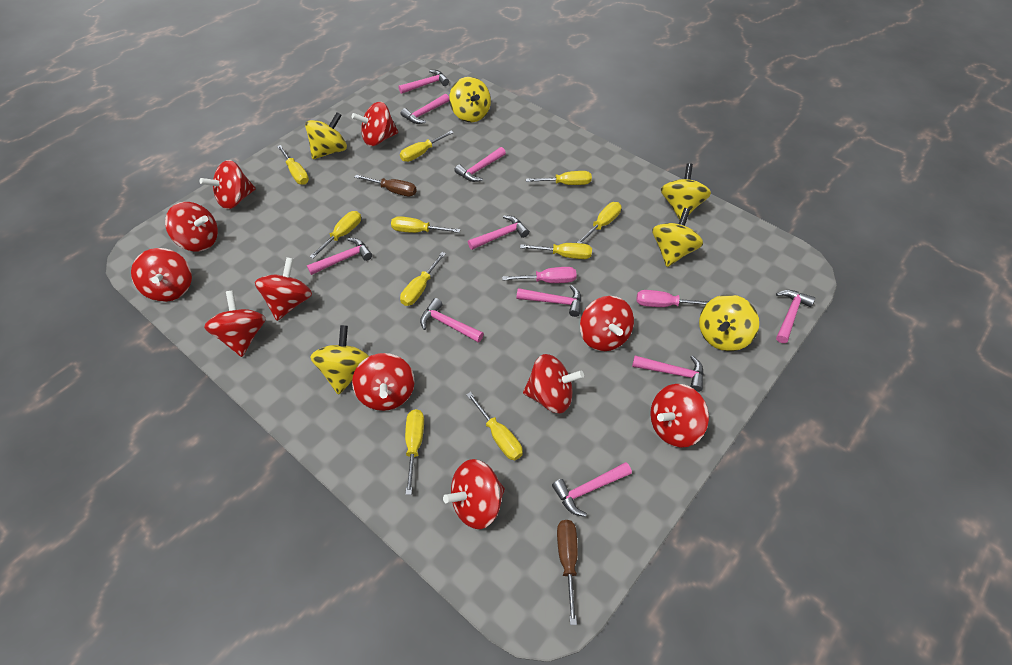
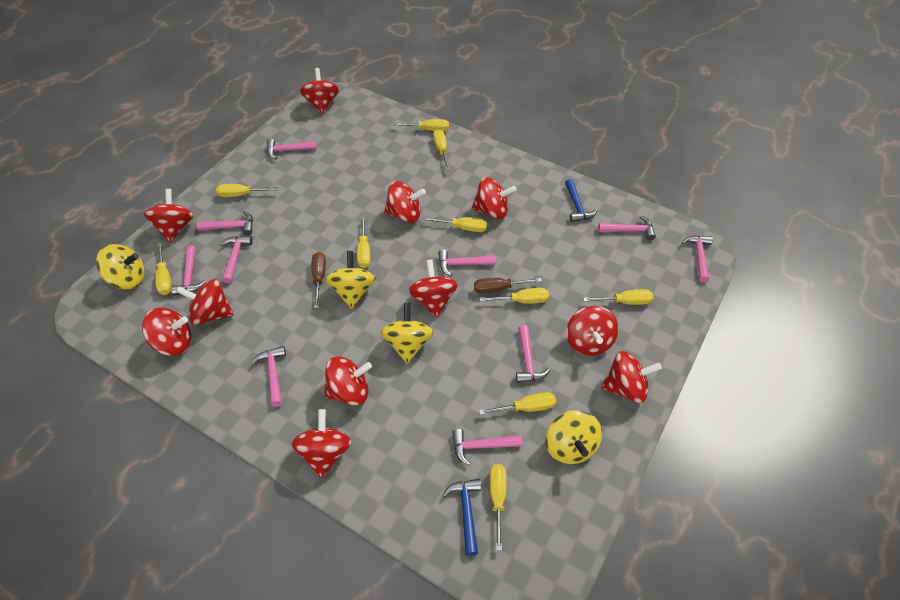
blue hammer: 0 -> 2
pink screwdriver: 2 -> 0
yellow spinning top: 6 -> 4

